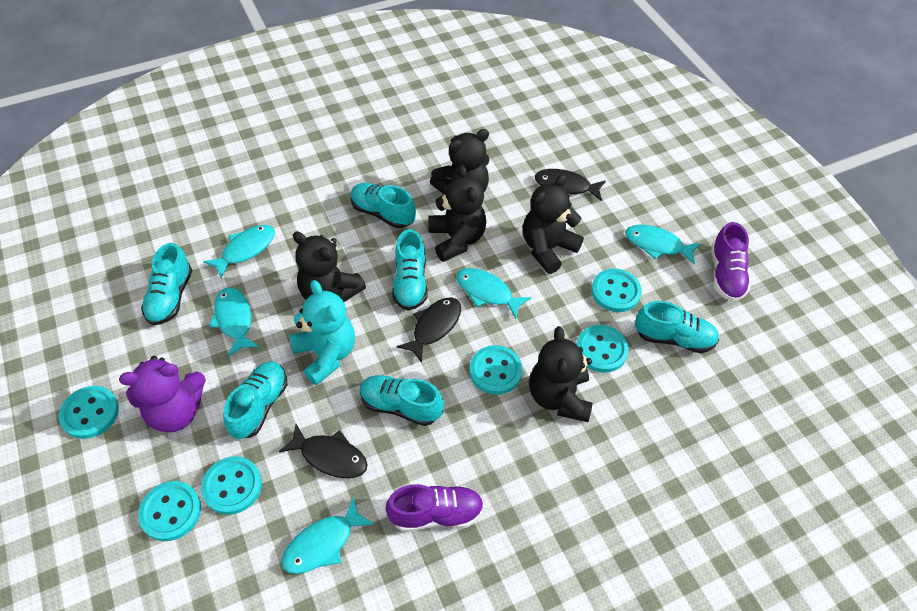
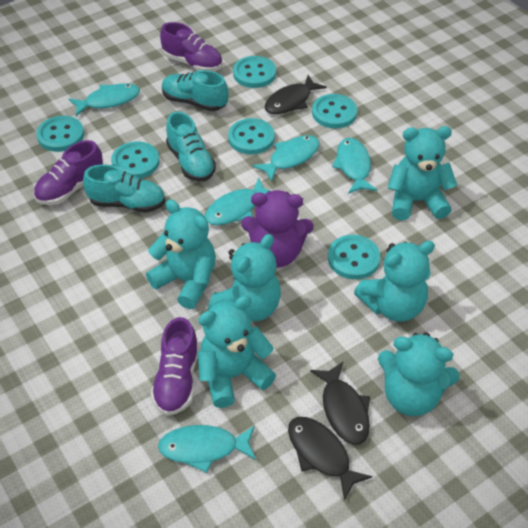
black teddy bear: 5 -> 0
purple shoe: 2 -> 3
turquoise shoe: 6 -> 3
turquoise teddy bear: 1 -> 6

